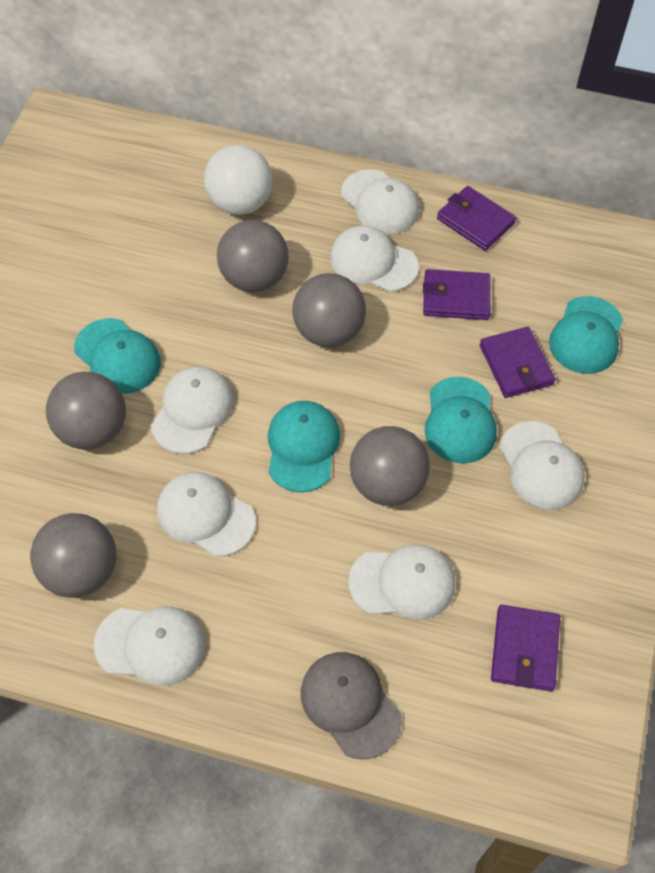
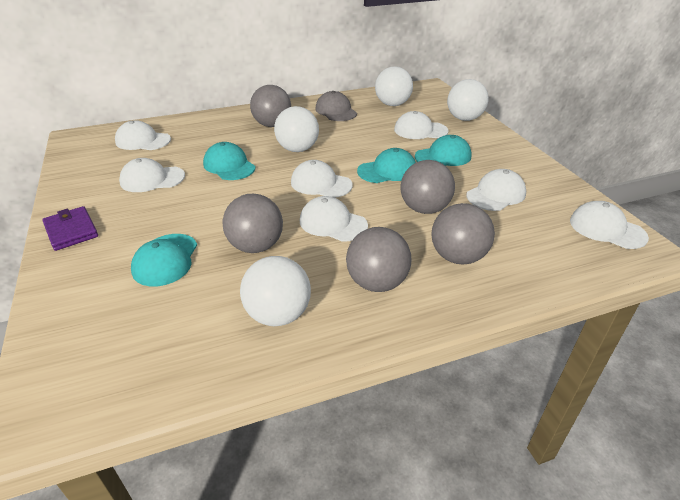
purple wallet: 4 -> 1
white ball: 1 -> 4

